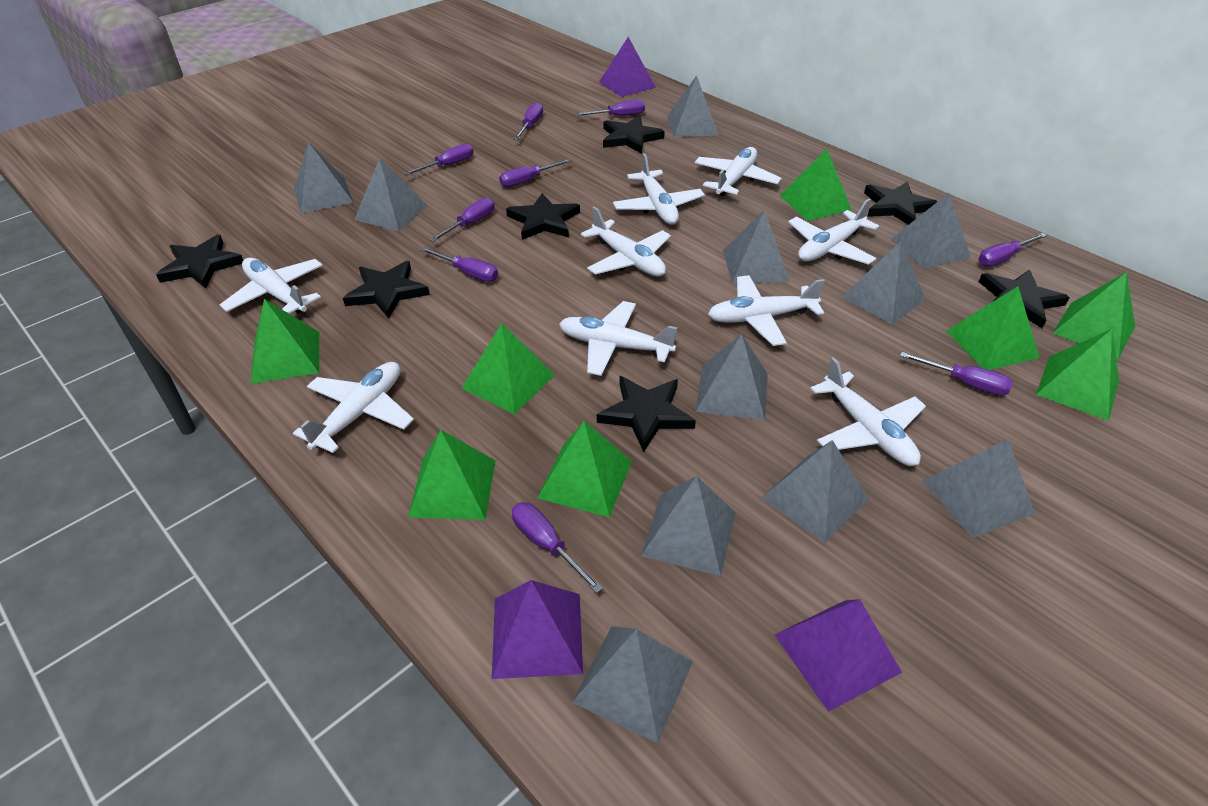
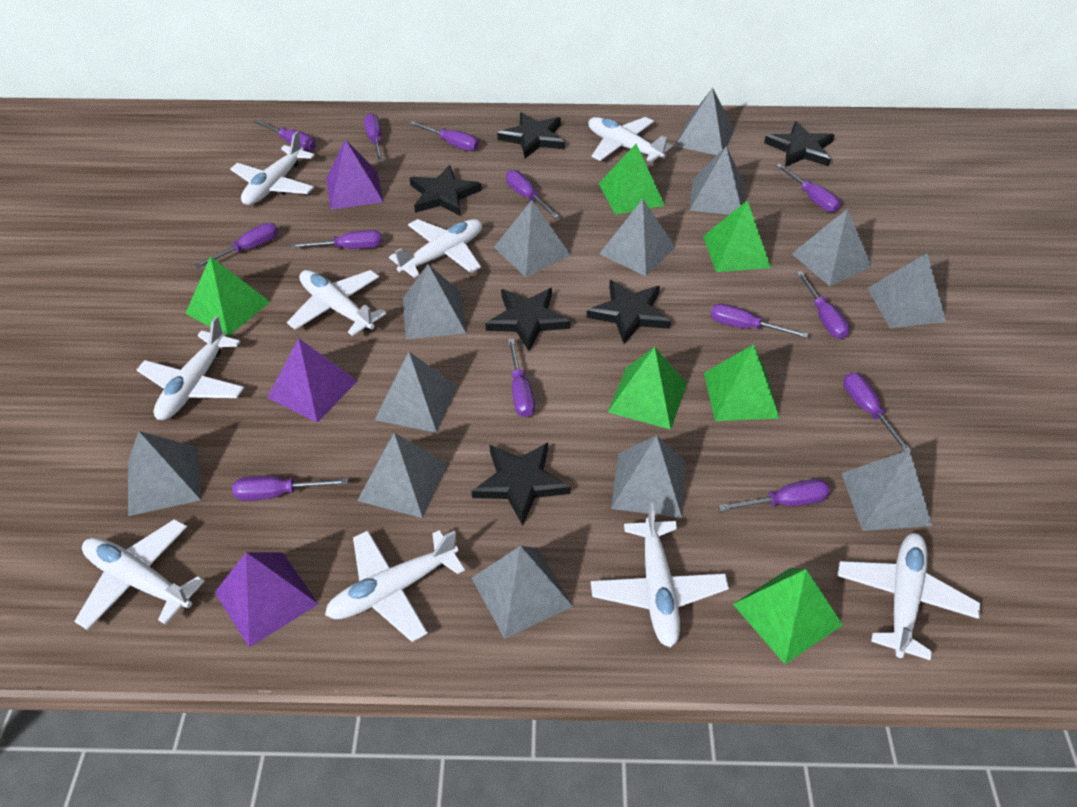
black star: 7 -> 6
green pyramid: 8 -> 6
grey pyramid: 11 -> 13
purple screwdriver: 9 -> 13

